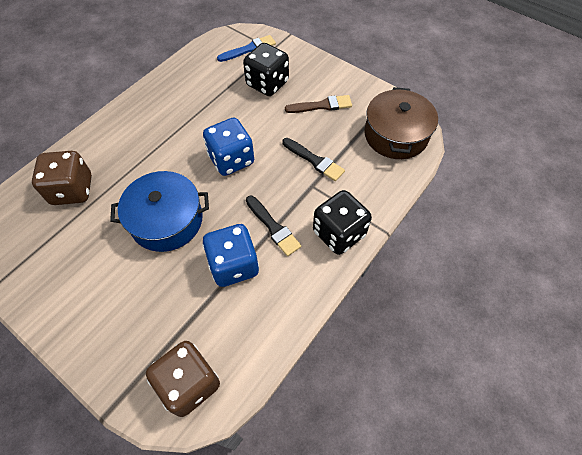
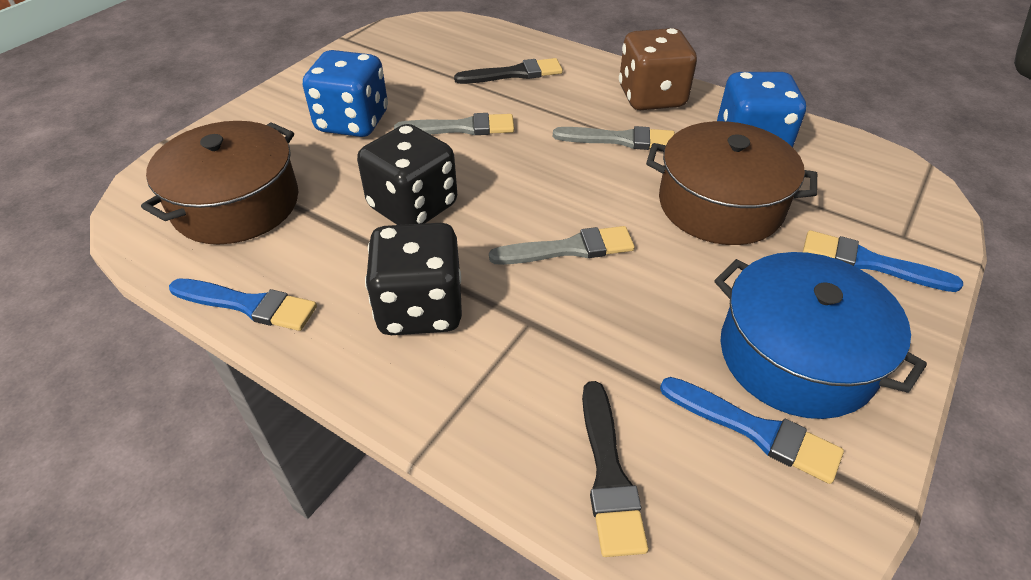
blue brush: 1 -> 3
brown brush: 1 -> 0
brown dice: 2 -> 1
brown pot: 1 -> 2
grey brush: 0 -> 3

